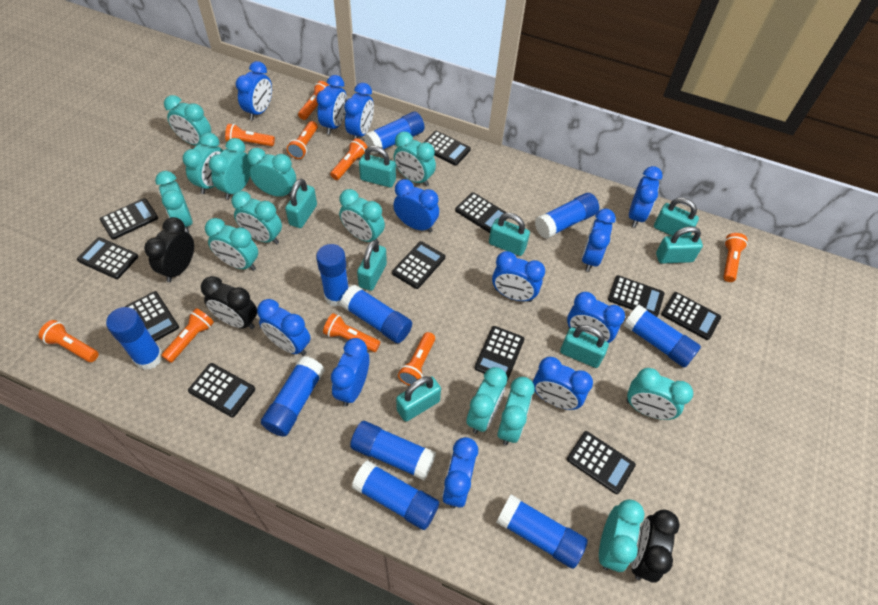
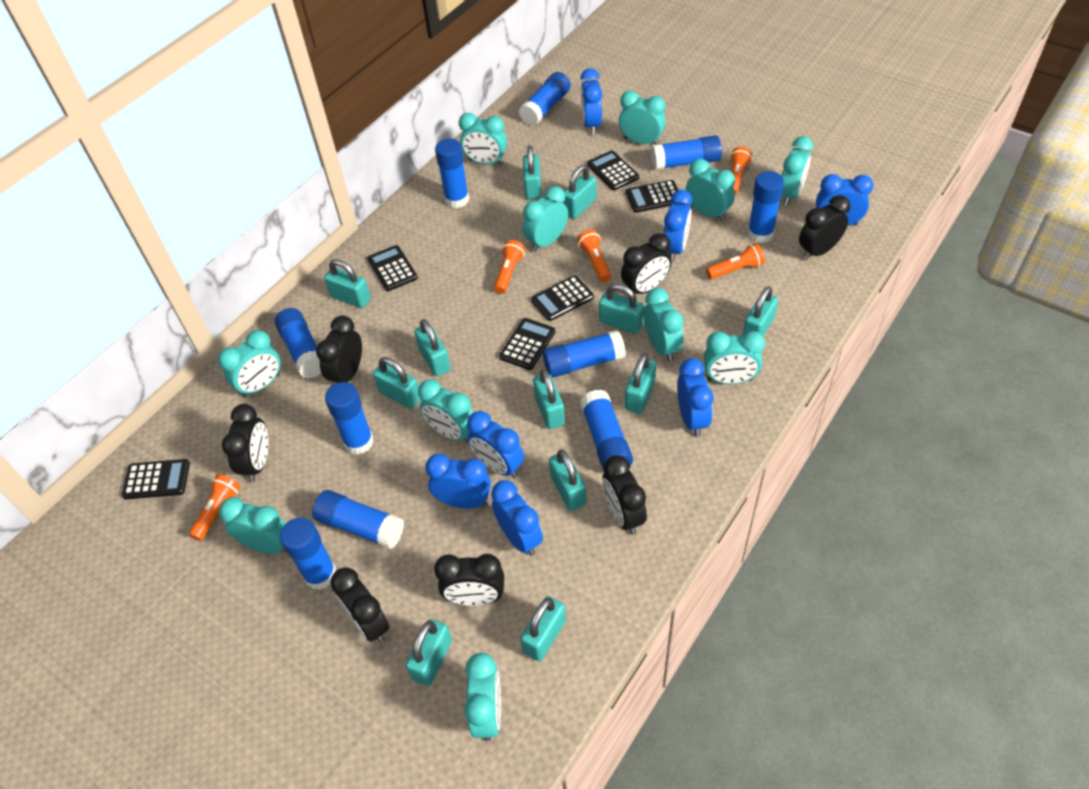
black calculator: 11 -> 6
black clock: 3 -> 7
blue clock: 12 -> 7
orange flashlight: 9 -> 5
turquoise clock: 13 -> 11
turquoise padlock: 8 -> 12

